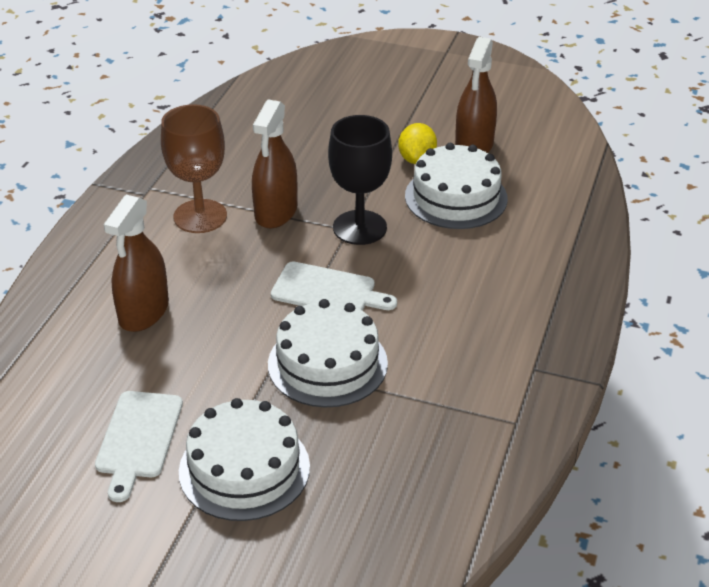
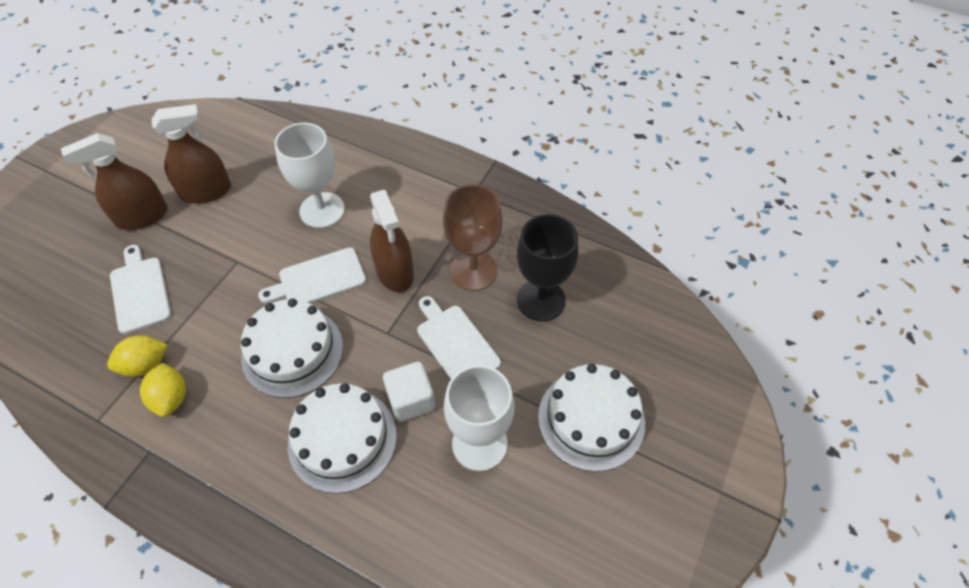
white cube: 0 -> 1
white cutting board: 2 -> 3
white goblet: 0 -> 2
yellow lemon: 1 -> 2

